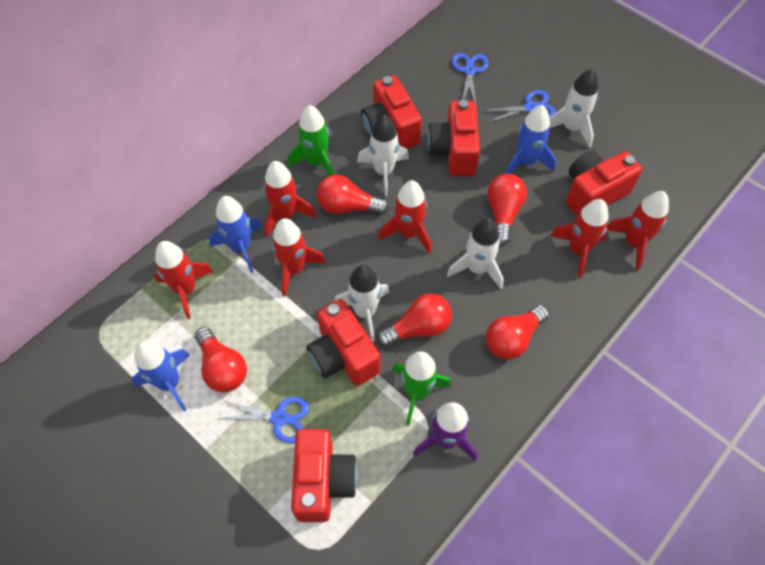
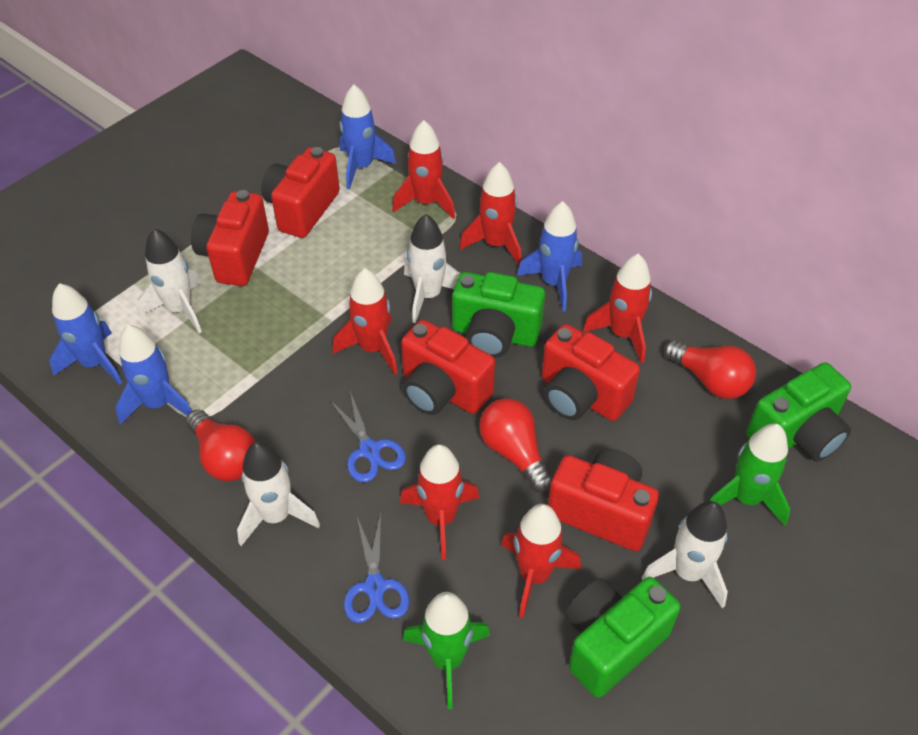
blue rocket: 3 -> 4
blue scissors: 3 -> 2
green camera: 0 -> 3
purple rocket: 1 -> 0
red light bulb: 5 -> 3

